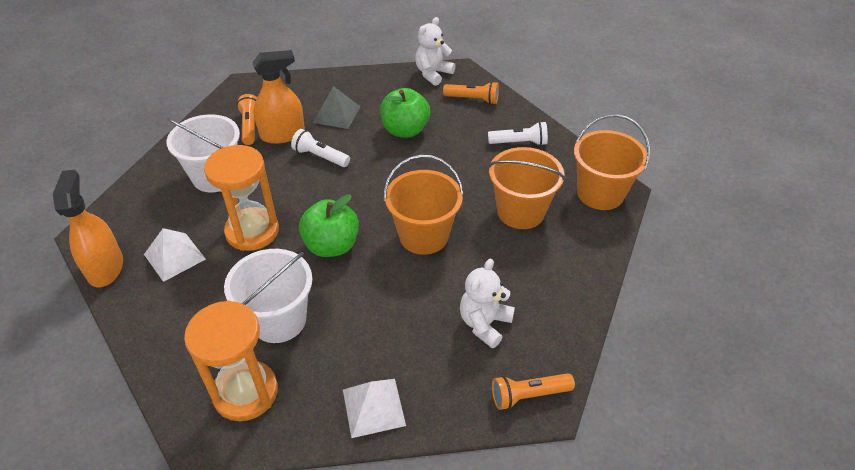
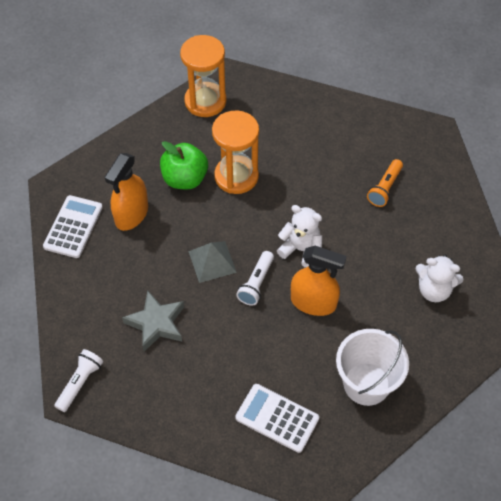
green apple: 2 -> 1
grey star: 0 -> 1
orange bucket: 3 -> 0
orange flashlight: 3 -> 1
white bucket: 2 -> 1
white calculator: 0 -> 2
white pyramid: 2 -> 0

